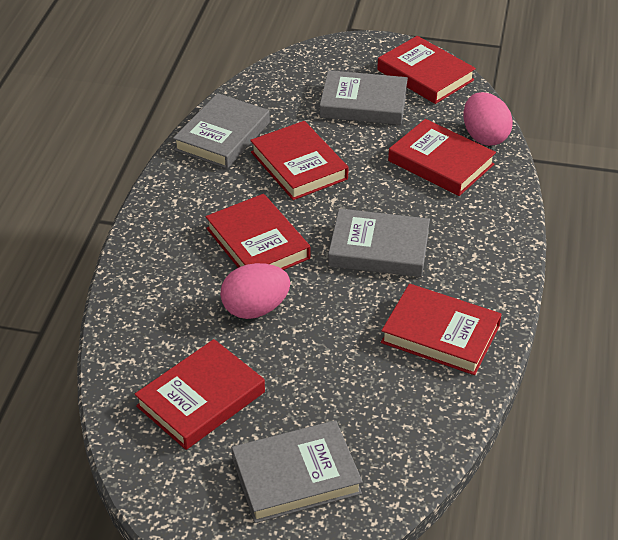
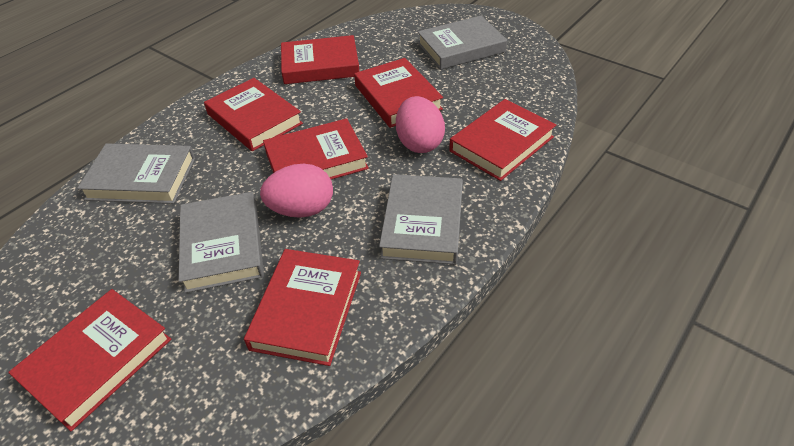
red book: 6 -> 7

